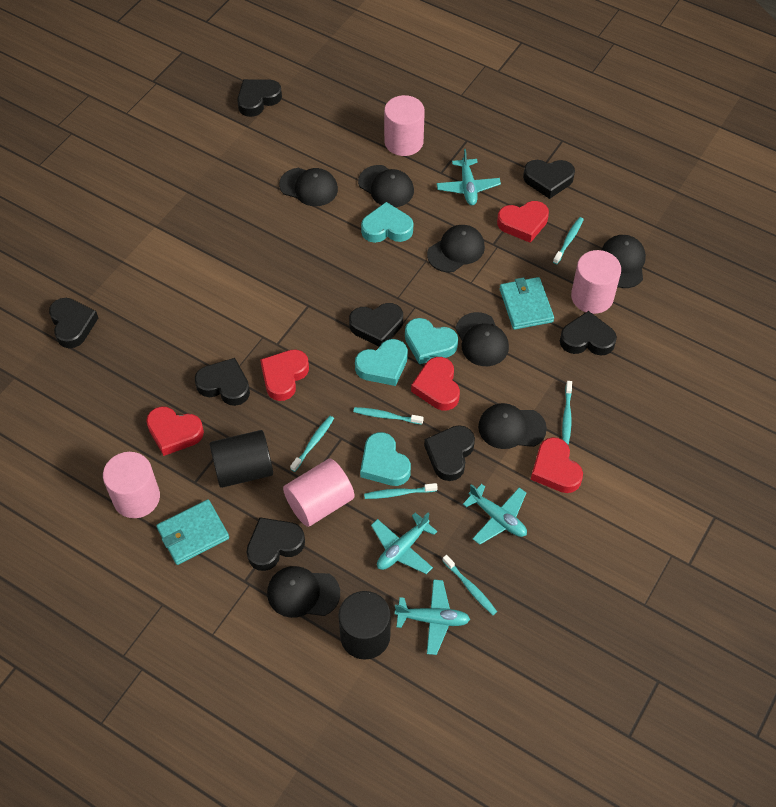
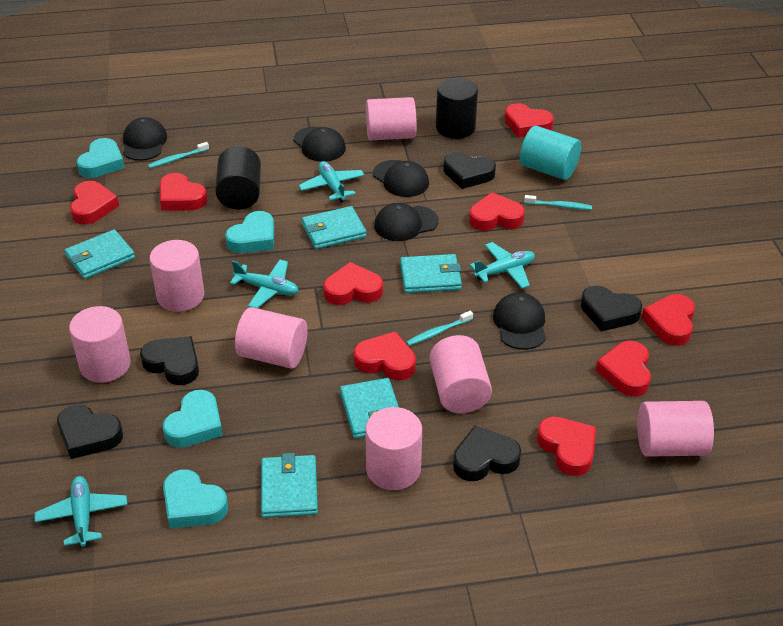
black cap: 7 -> 5
black heart: 8 -> 5
pink cylinder: 4 -> 7
red heart: 5 -> 9
turquoise cylinder: 0 -> 1
turquoise toothbrush: 6 -> 3
turquoise wallet: 2 -> 5

